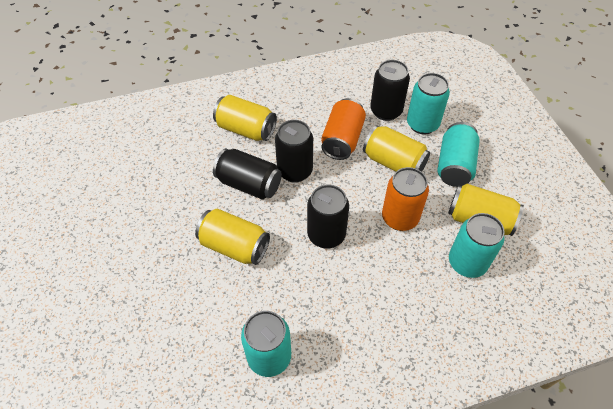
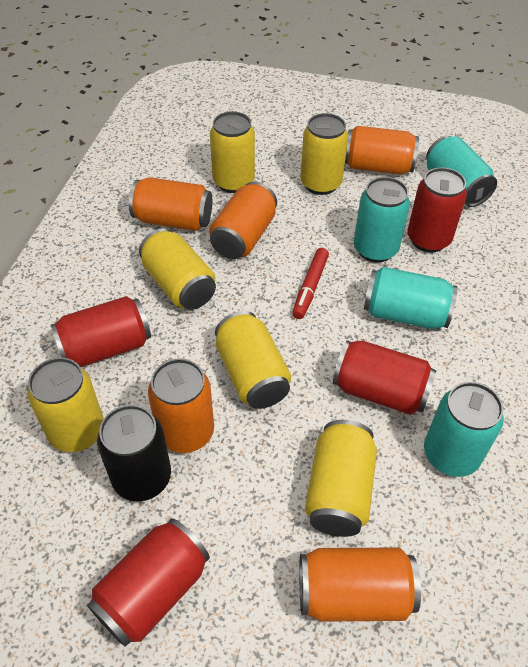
black can: 4 -> 1
orange can: 2 -> 5
red can: 0 -> 4
red marker: 0 -> 1
yellow can: 4 -> 6

